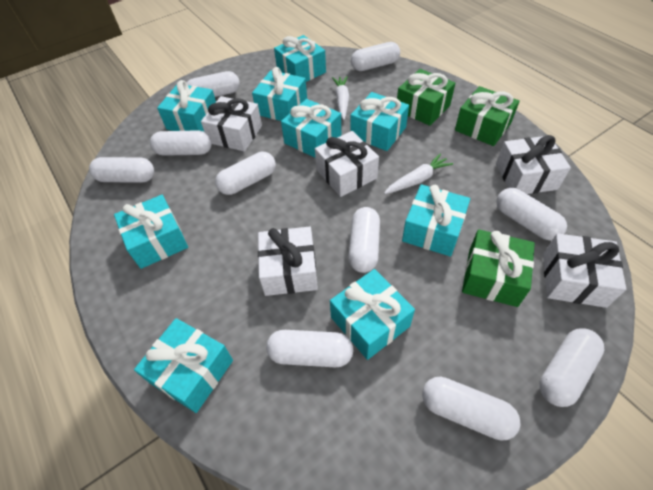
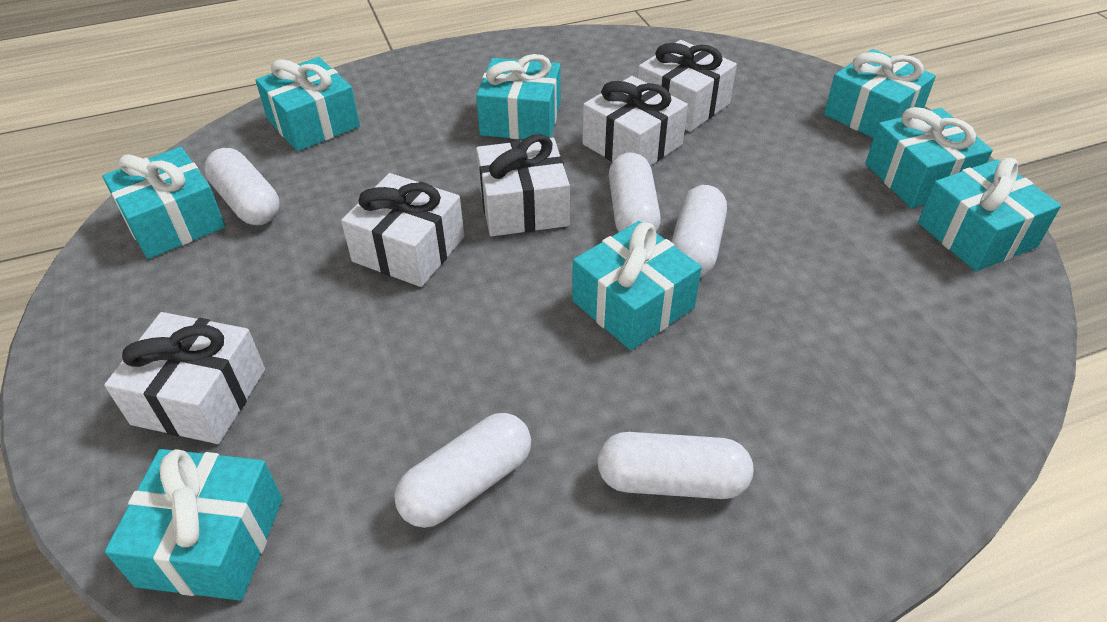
green gift: 3 -> 0
turquoise gift: 9 -> 8
white capsule: 10 -> 5
white carrot: 2 -> 0

